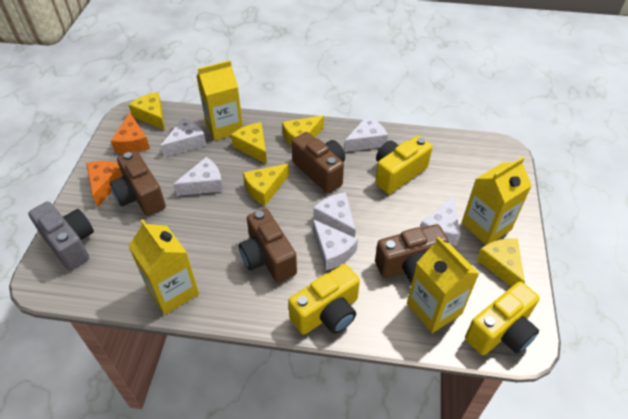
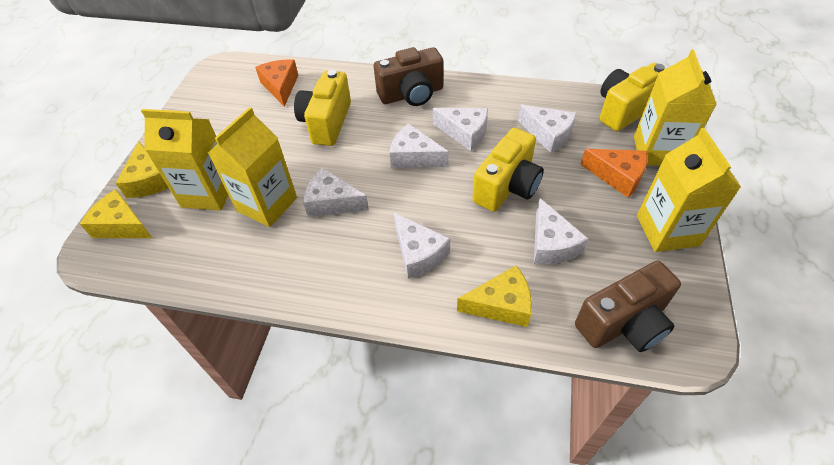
brown camera: 4 -> 2
grey camera: 1 -> 0
yellow cheese: 5 -> 3

